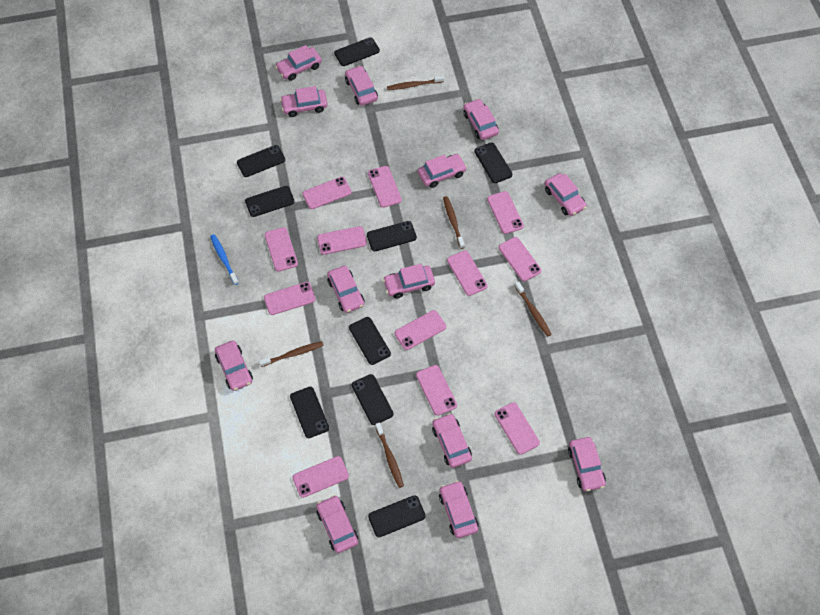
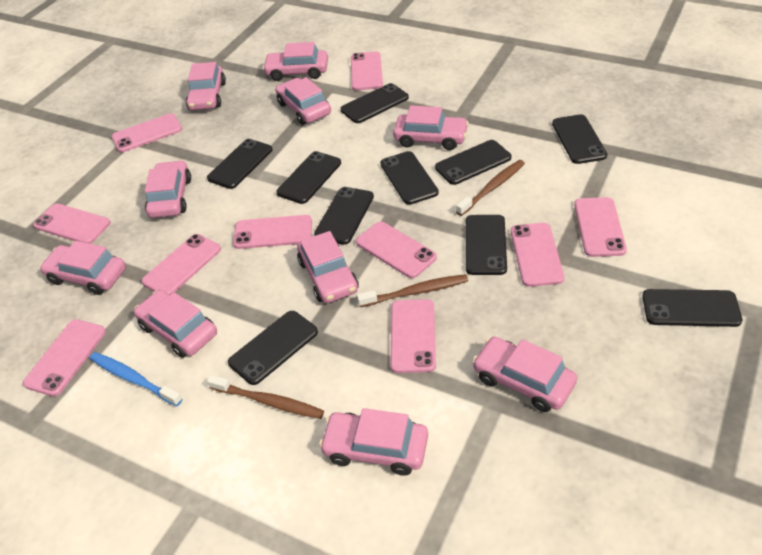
black phone: 9 -> 10
brown toothbrush: 5 -> 3
pink car: 13 -> 10
pink phone: 12 -> 10

